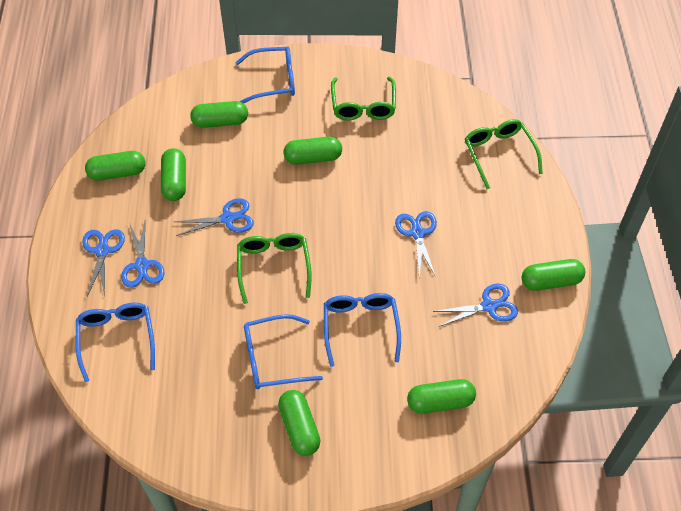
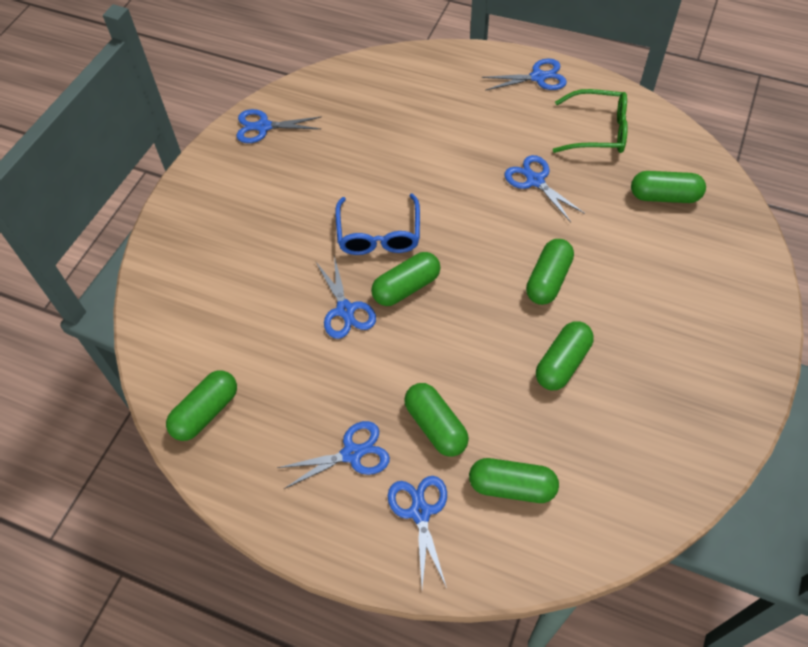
blue glasses: 4 -> 1
blue scissors: 5 -> 6
green glasses: 3 -> 1

